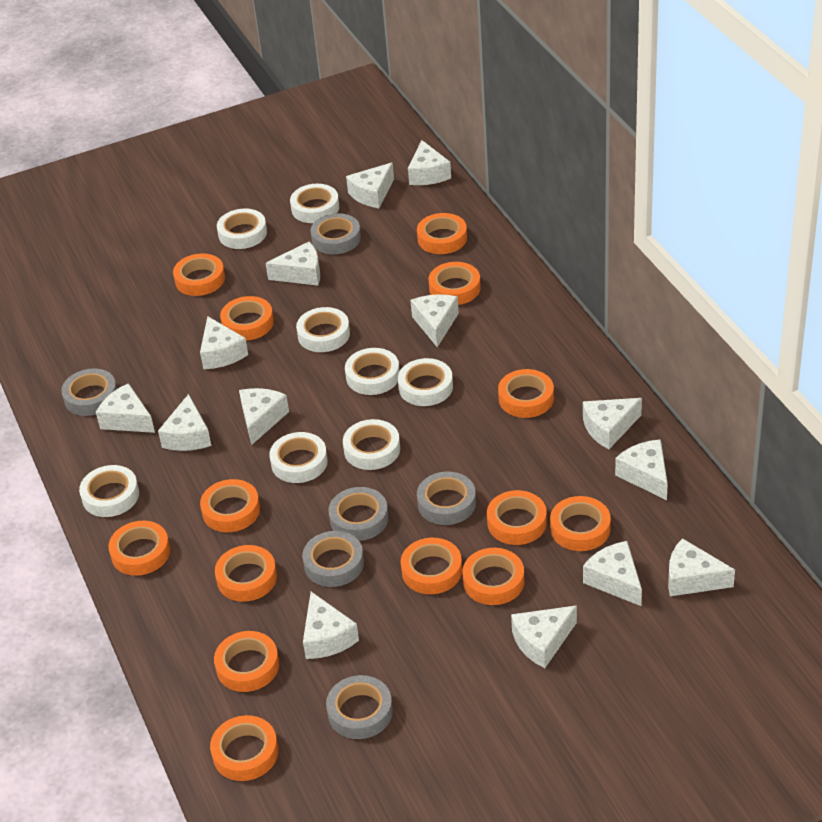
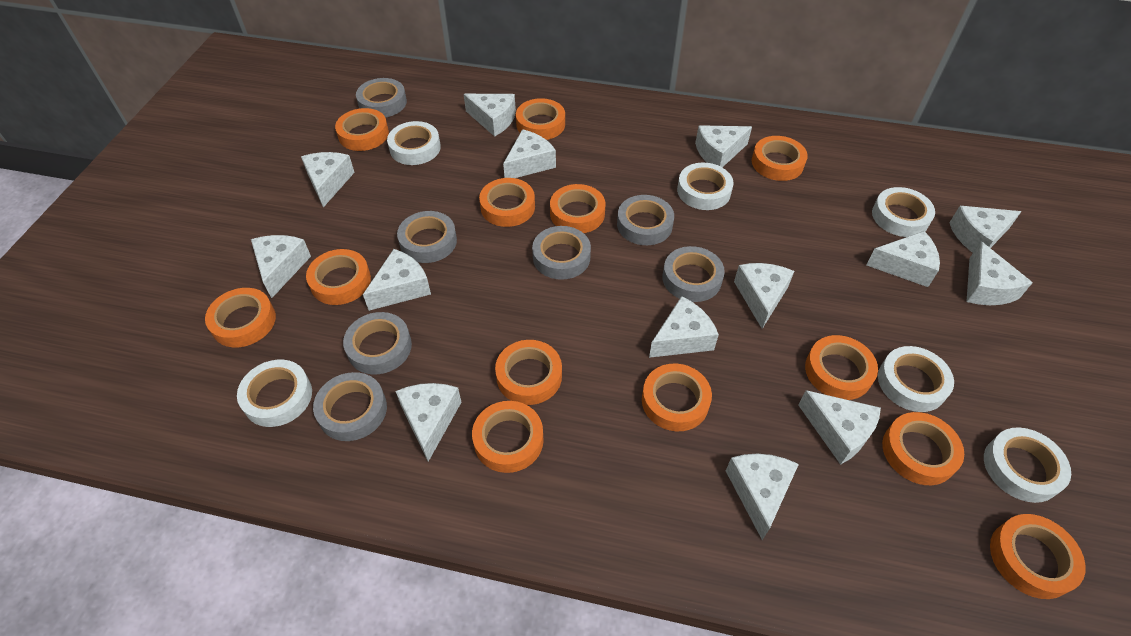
grey tape: 6 -> 7
orange tape: 14 -> 13
white tape: 8 -> 6

